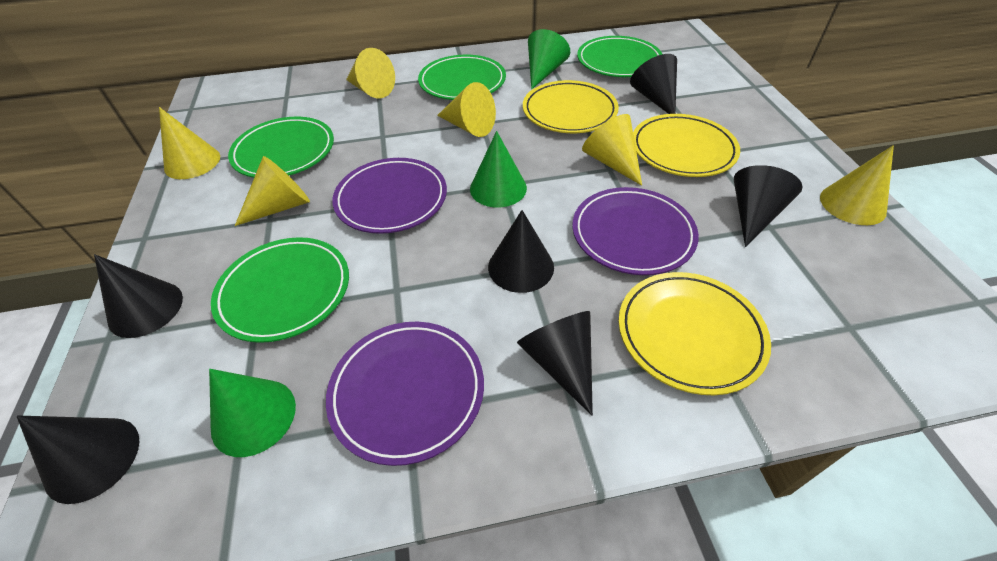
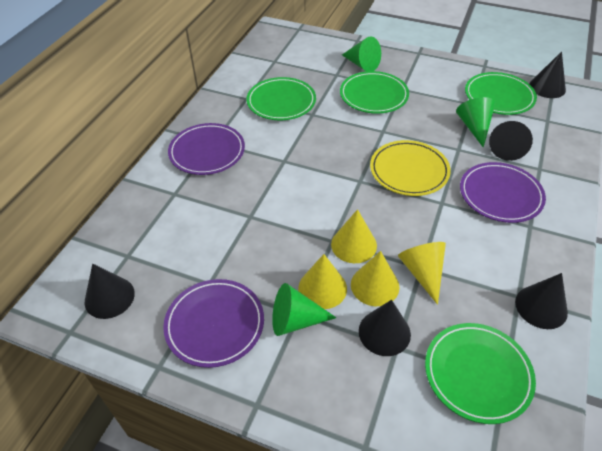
black cone: 6 -> 5
yellow cone: 6 -> 4
yellow plate: 3 -> 1

